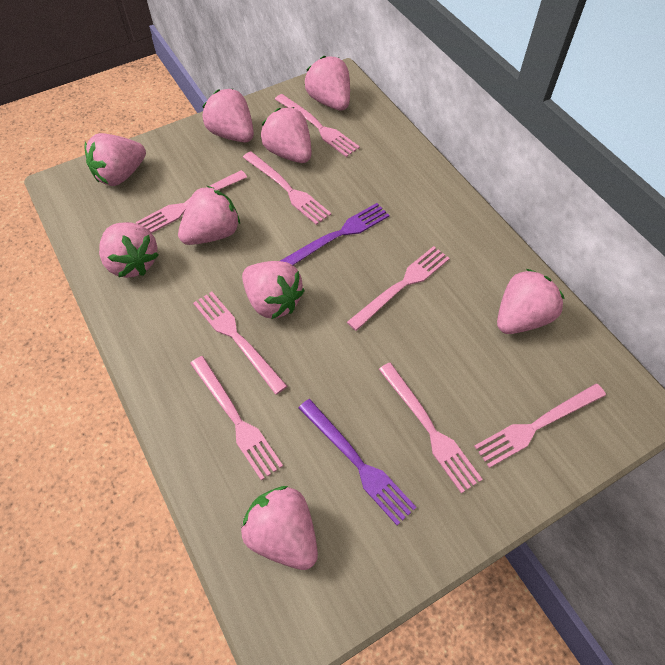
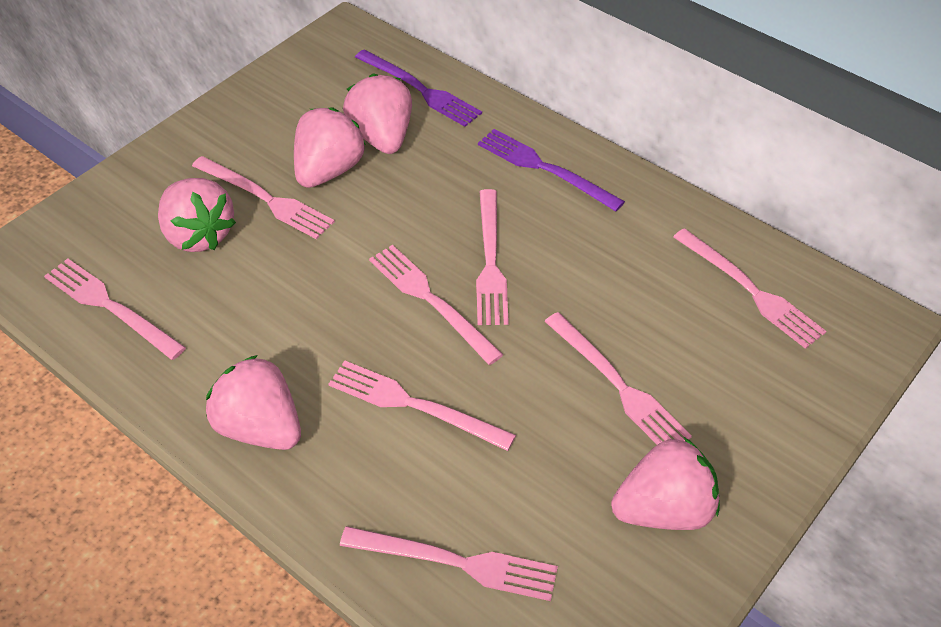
pink strawberry: 9 -> 5

